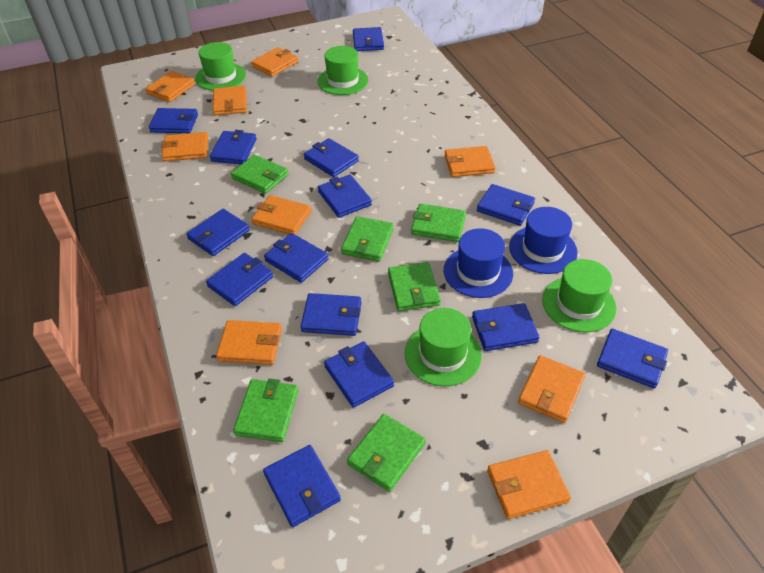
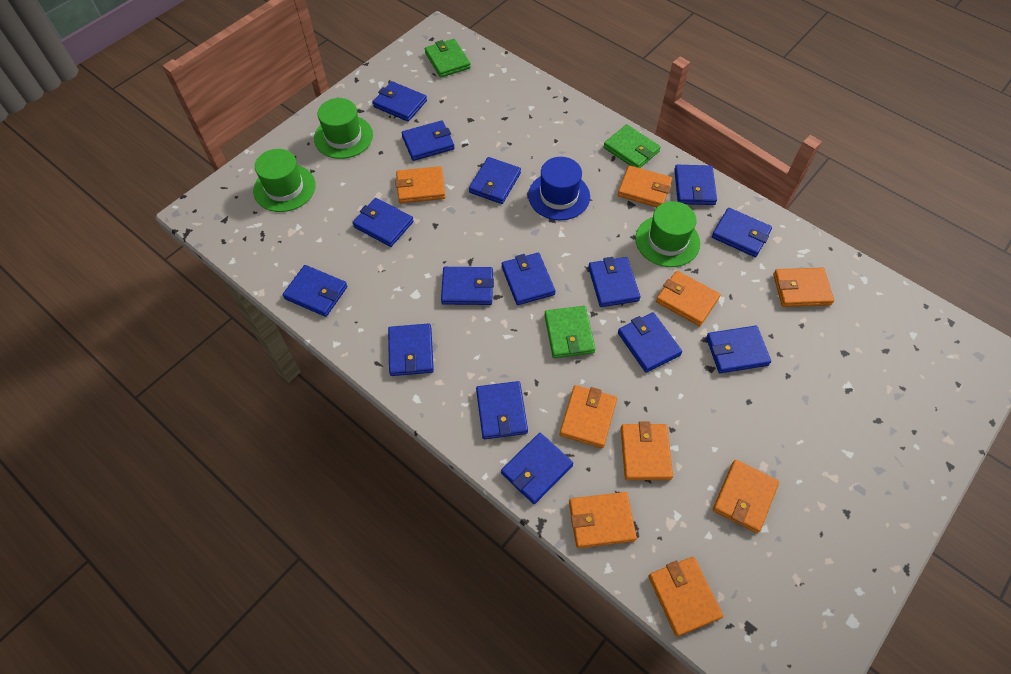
blue hat: 2 -> 1
blue wallet: 14 -> 15
green hat: 4 -> 3
green wallet: 6 -> 3

